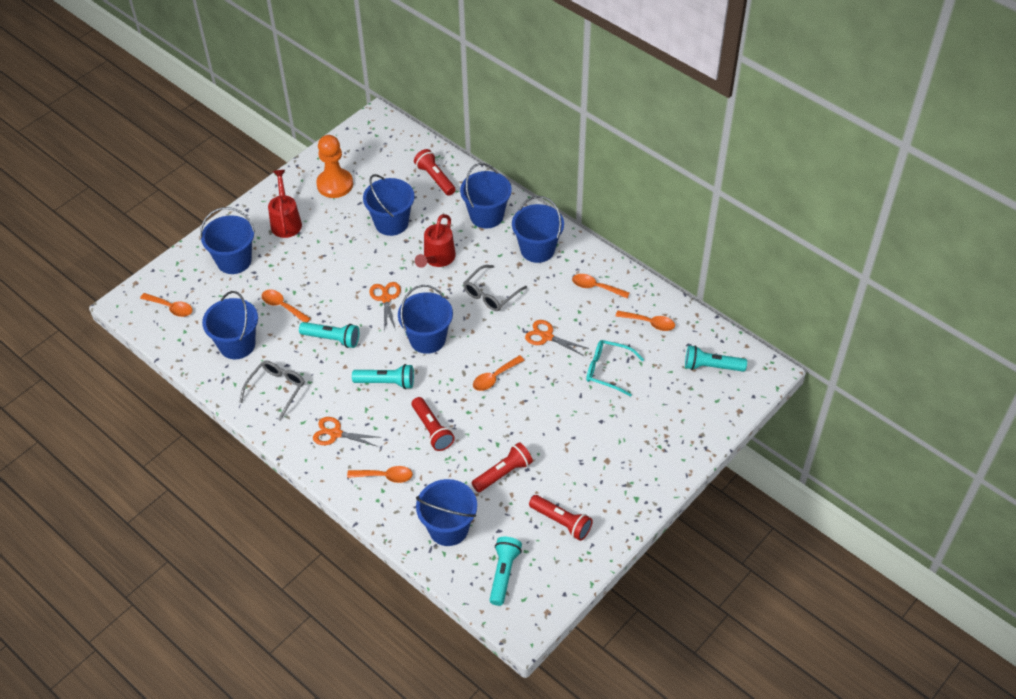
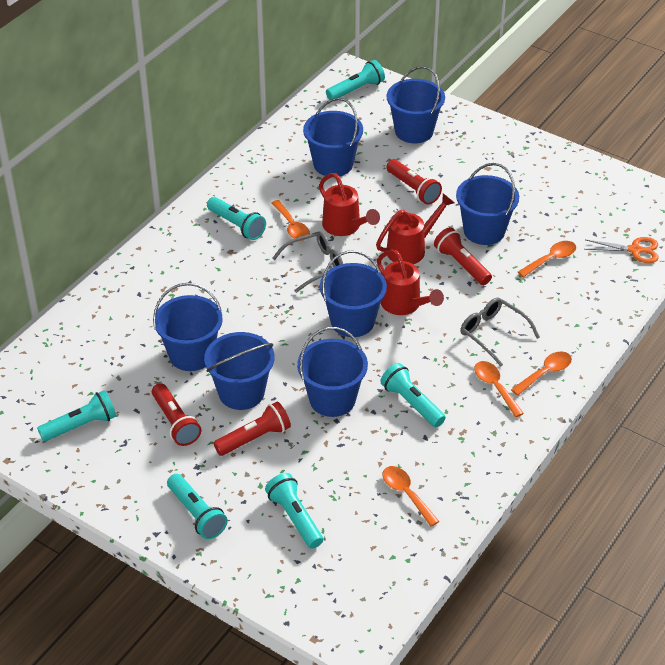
orange pawn: 1 -> 0
orange scissors: 3 -> 1
orange spoon: 6 -> 5
red watering can: 2 -> 3
turquoise flashlight: 4 -> 6
turquoise glasses: 1 -> 0

